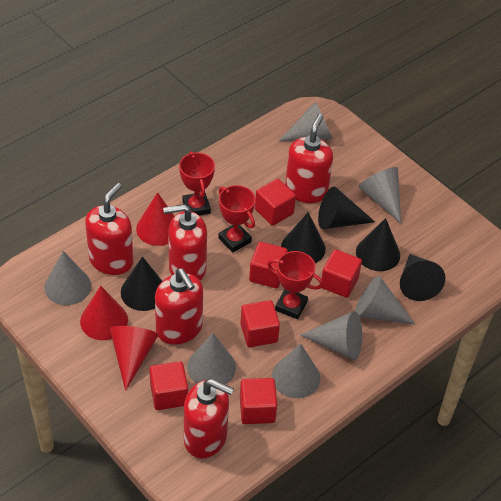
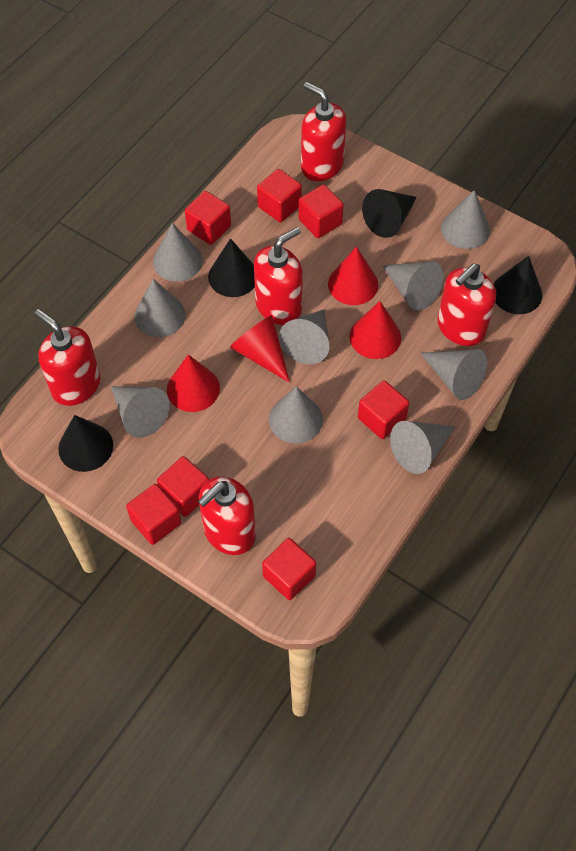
black cone: 5 -> 4
grey cone: 7 -> 9
red cone: 3 -> 4
red cube: 6 -> 7
red trophy: 3 -> 0

